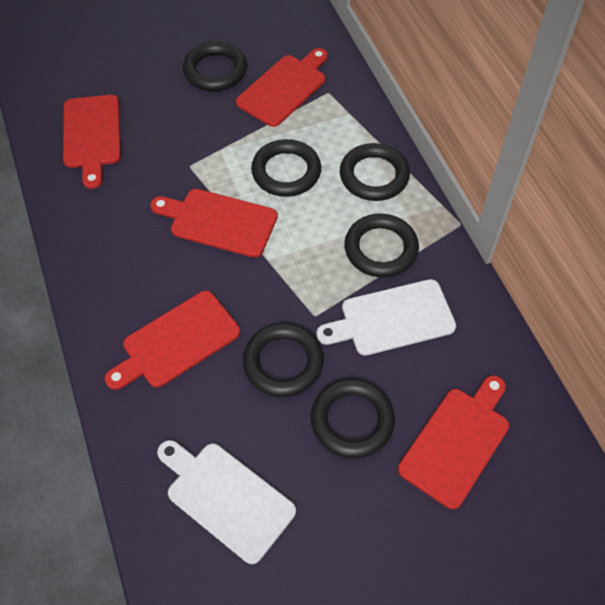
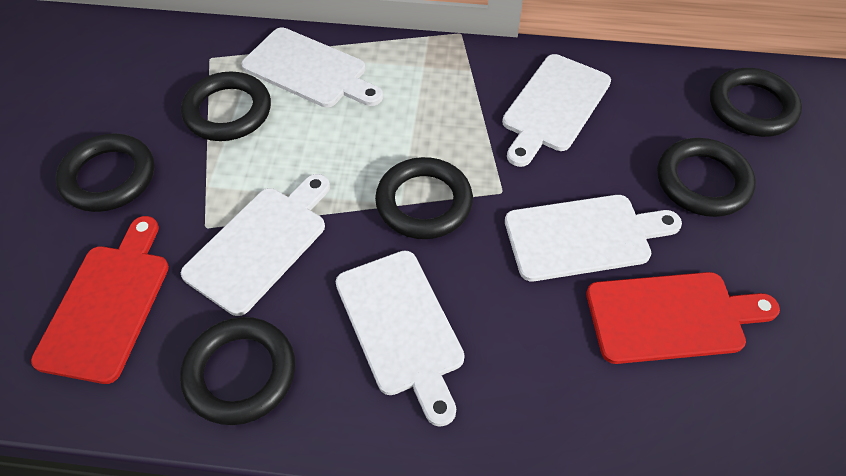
red cutting board: 5 -> 2
white cutting board: 2 -> 5

